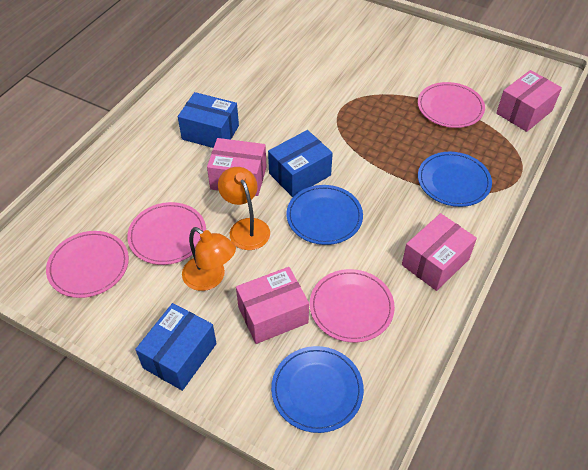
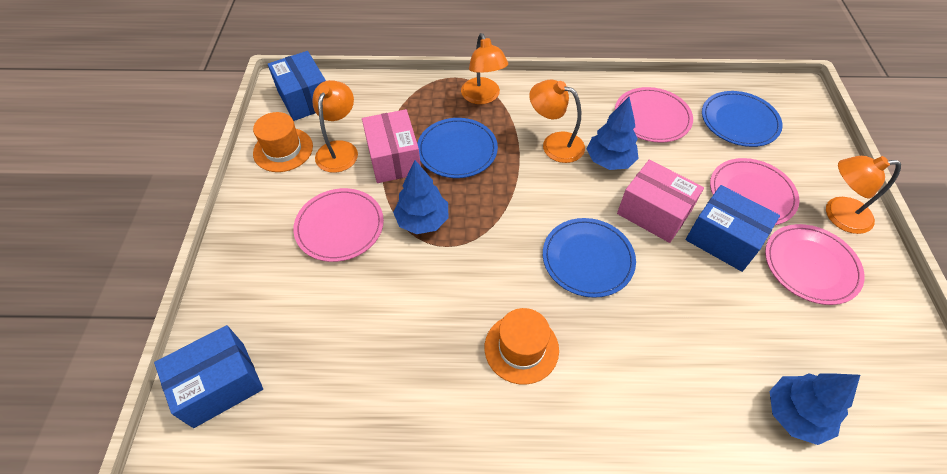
blue tree: 0 -> 3
orange hat: 0 -> 2
orange lamp: 2 -> 4
pink box: 4 -> 2

